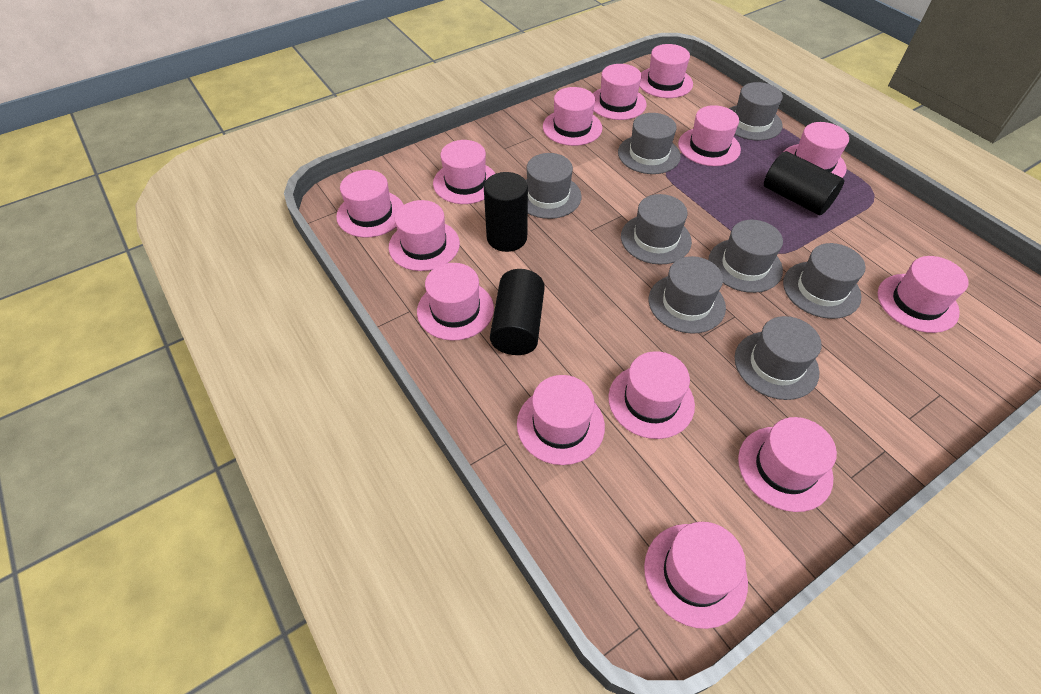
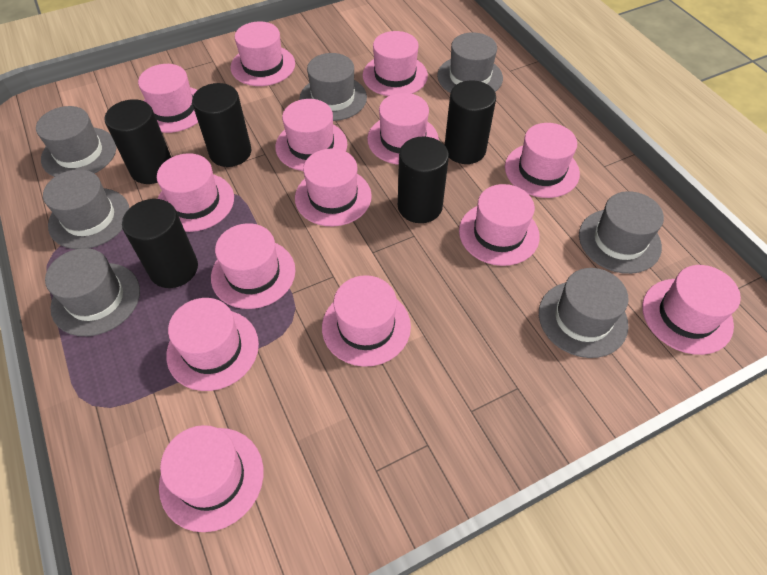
black cylinder: 3 -> 5
grey hat: 8 -> 7

